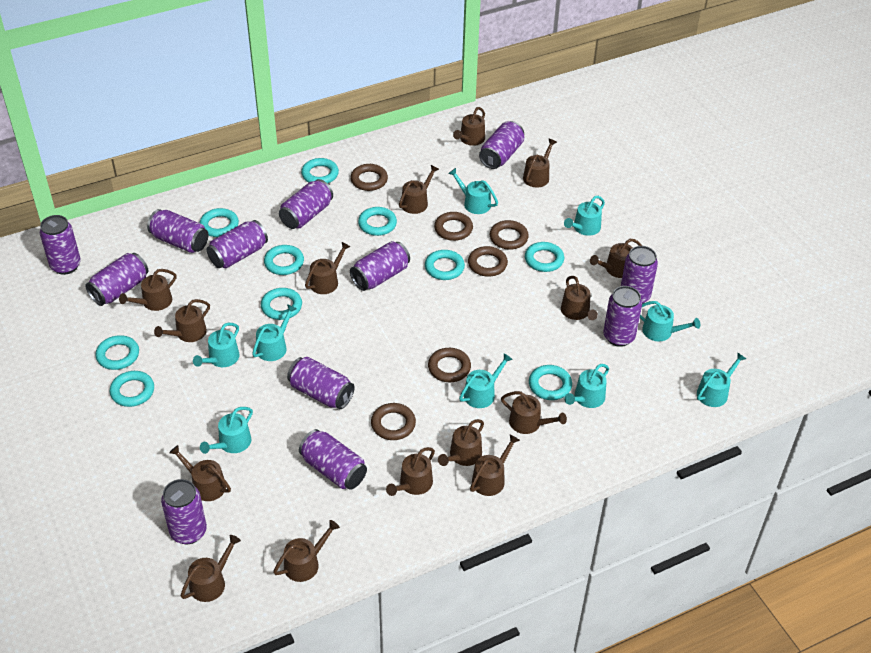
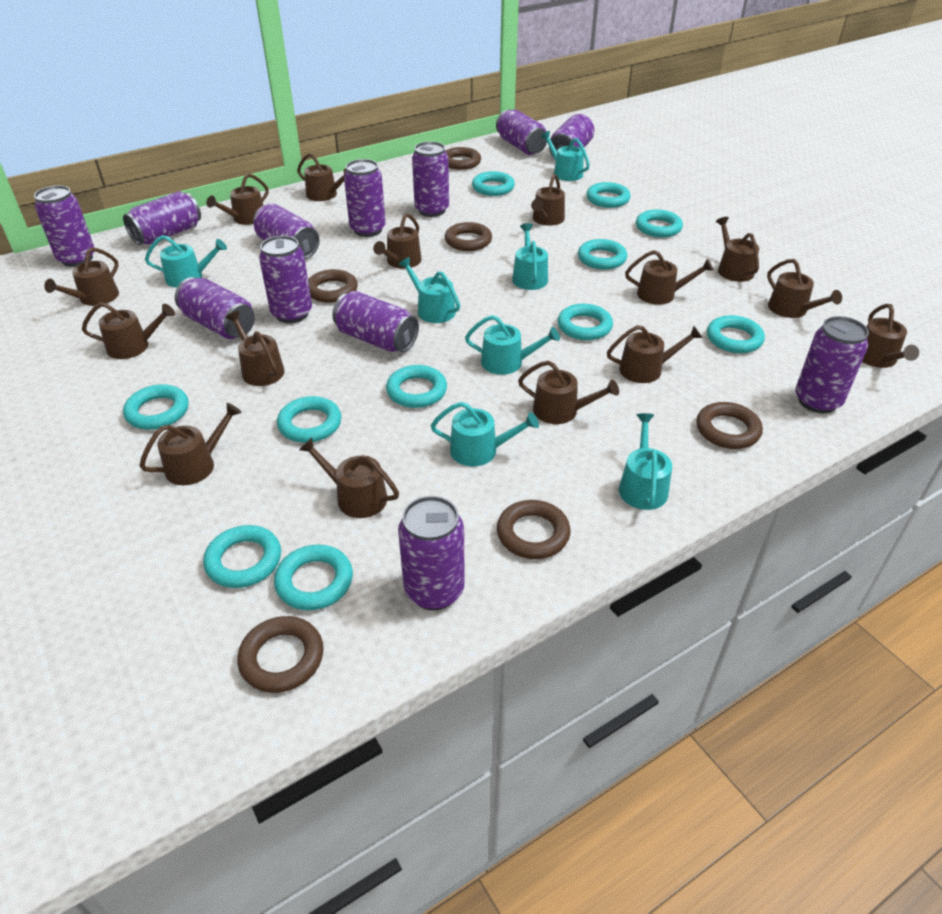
turquoise ring: 10 -> 11
turquoise watering can: 9 -> 7

